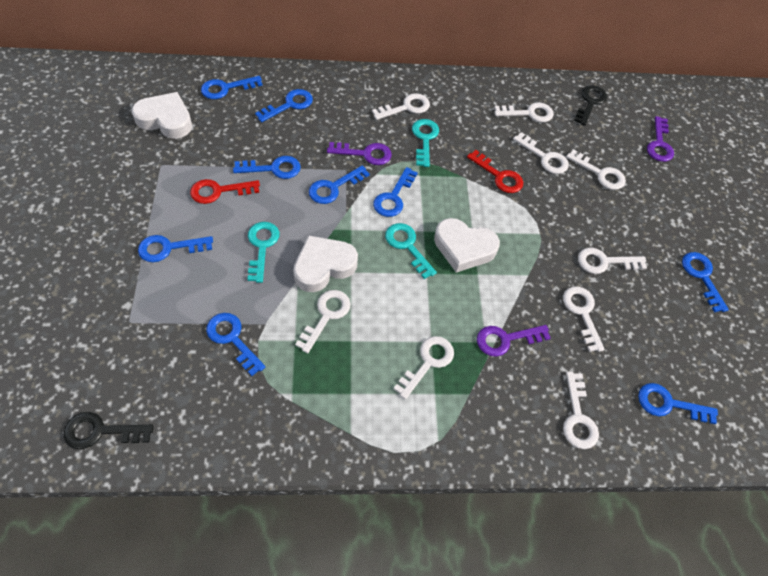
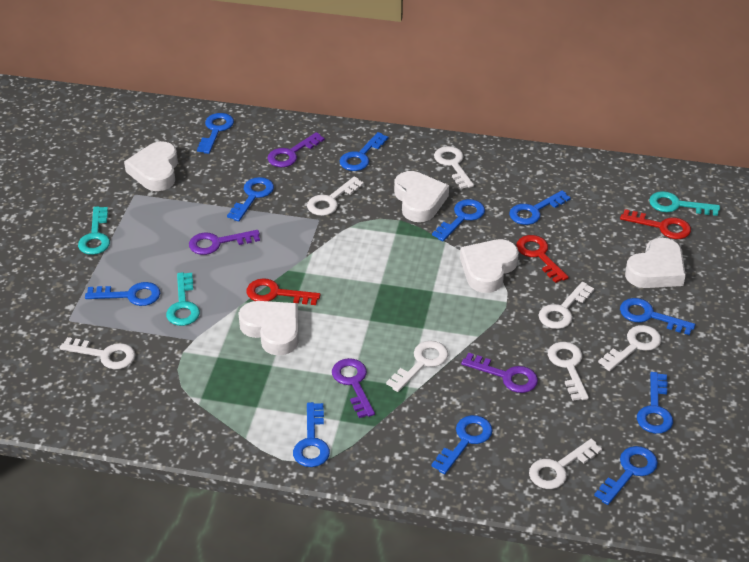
black key: 2 -> 0
blue key: 9 -> 11
purple key: 3 -> 4
red key: 2 -> 3
white heart: 3 -> 5
white key: 9 -> 8

